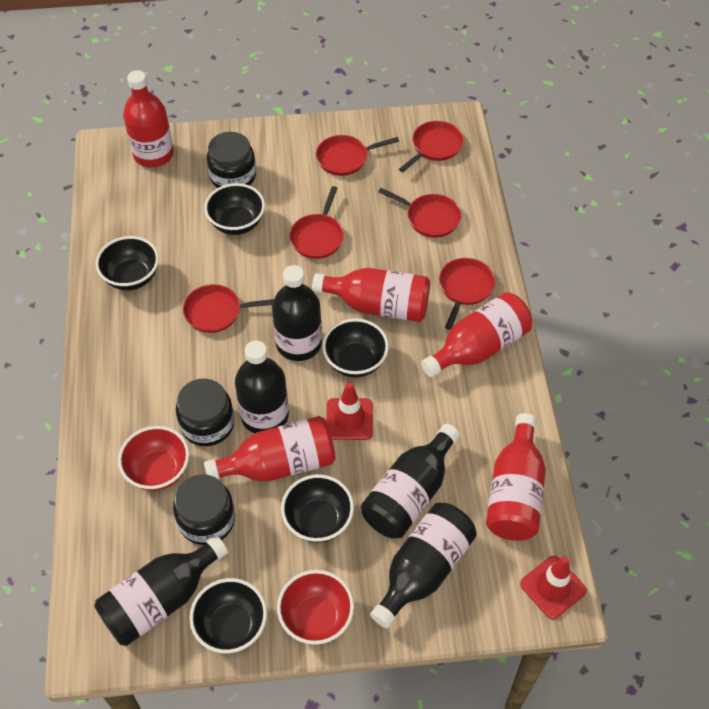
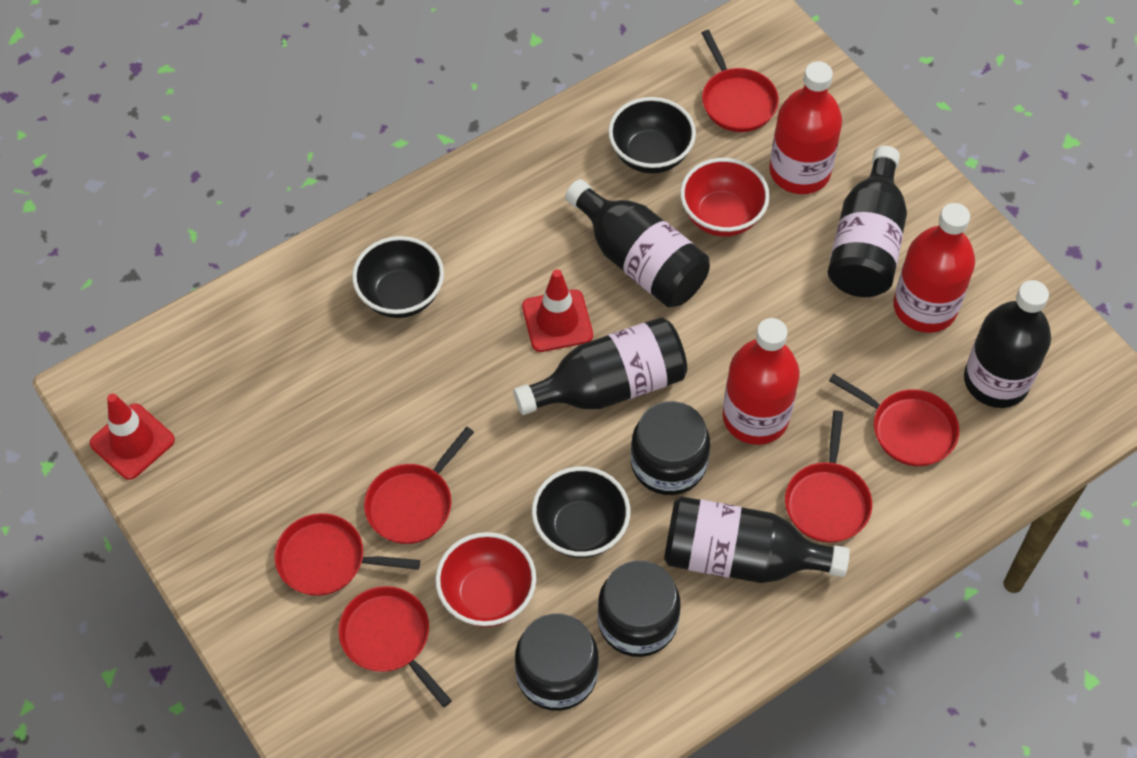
black bowl: 5 -> 3
red bottle: 5 -> 3

